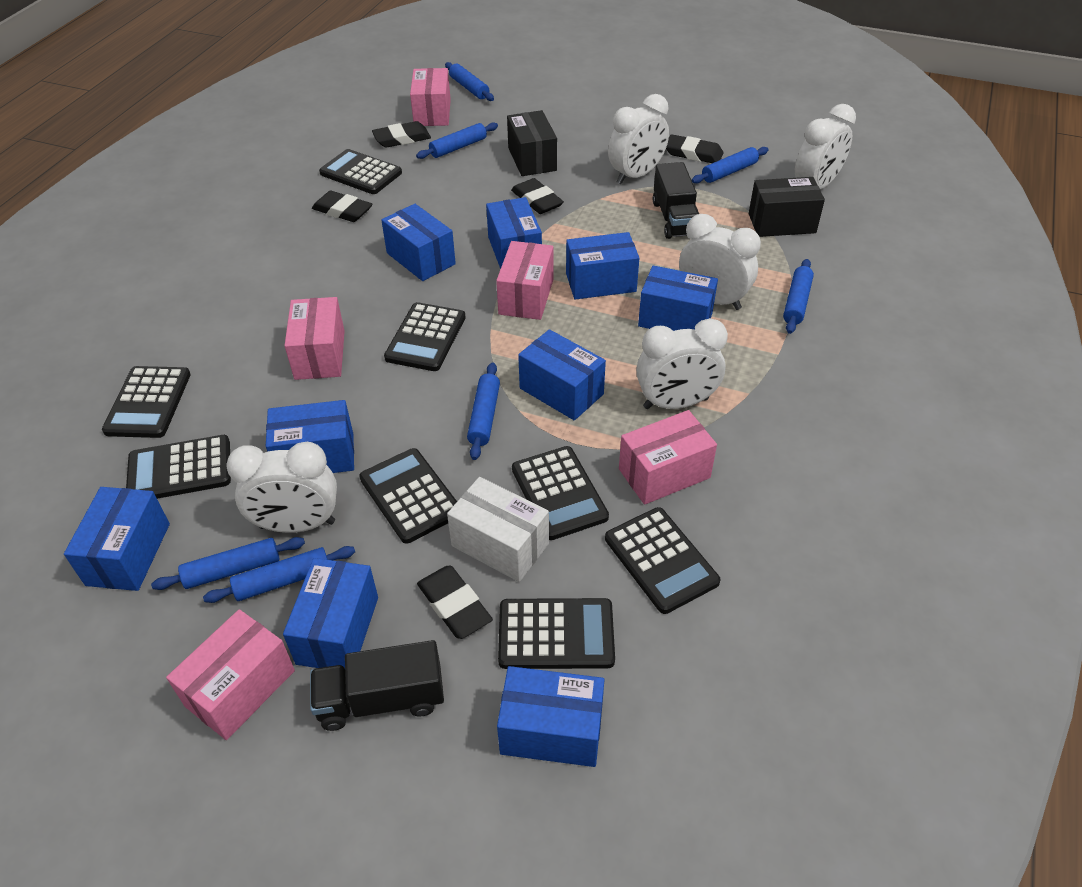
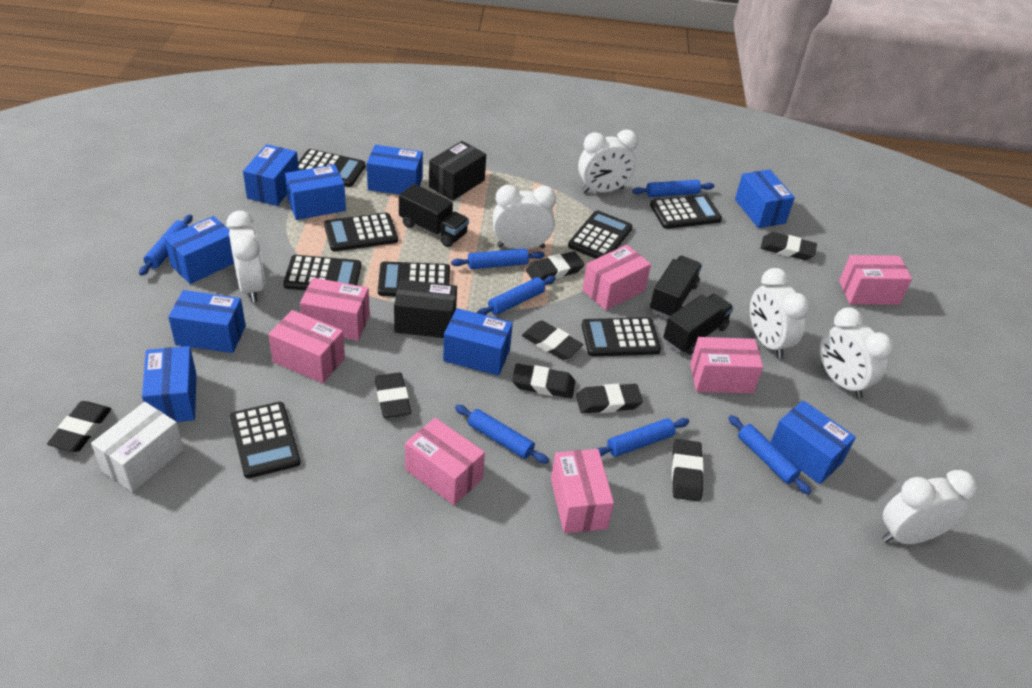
black eraser: 5 -> 8
black truck: 2 -> 3
pink box: 5 -> 7
white clock: 5 -> 6

